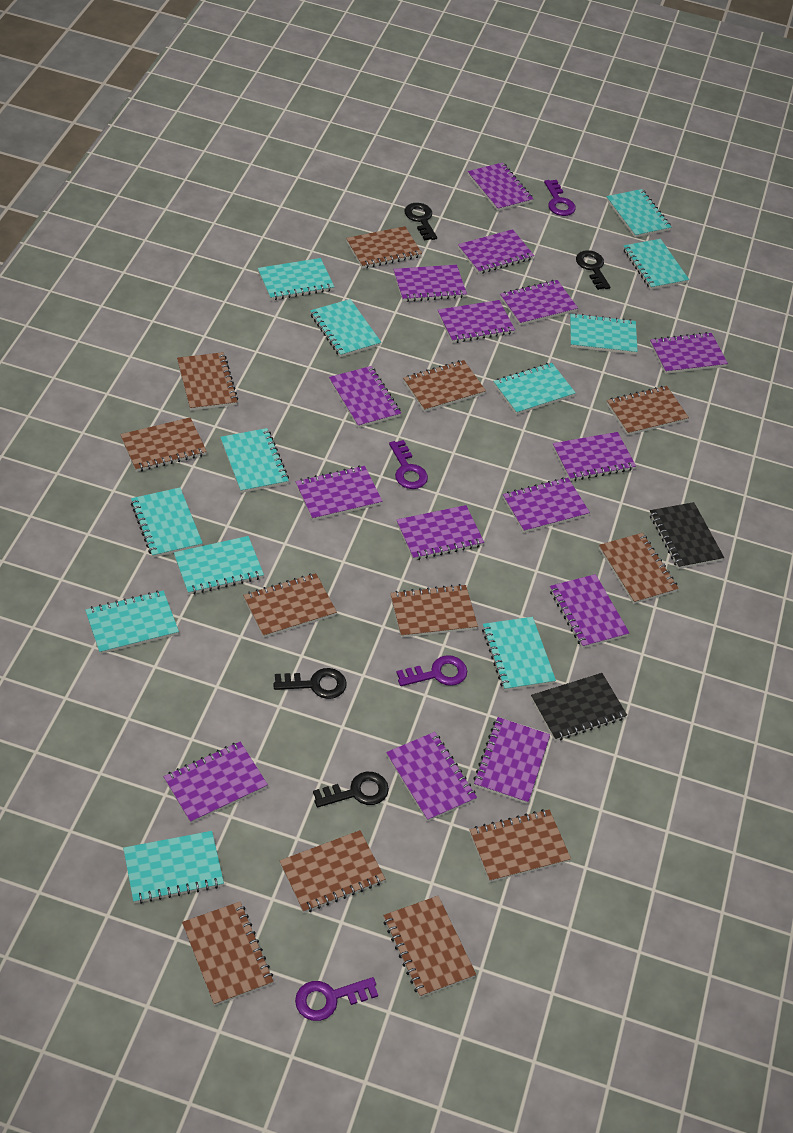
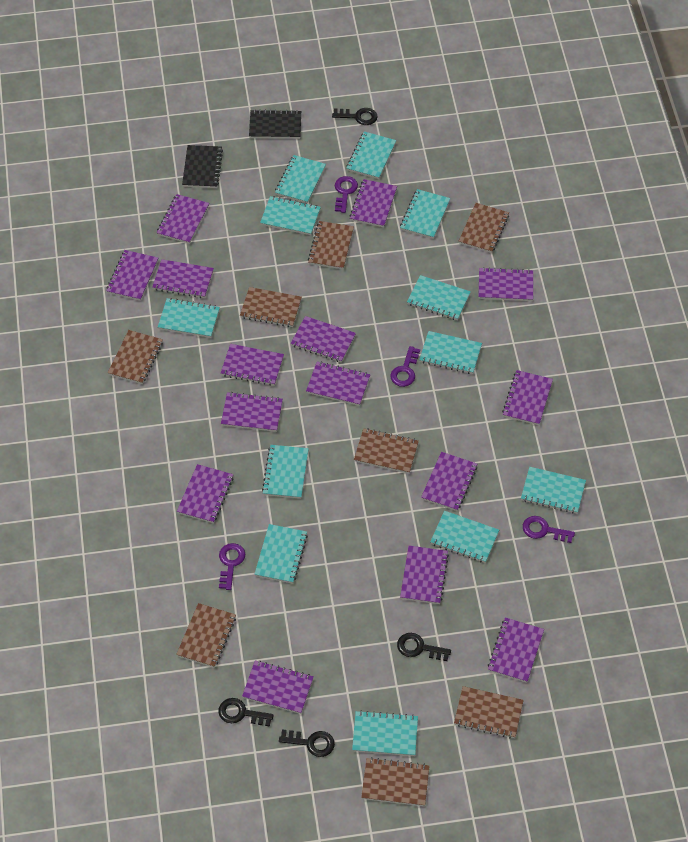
brown notebook: 12 -> 8

